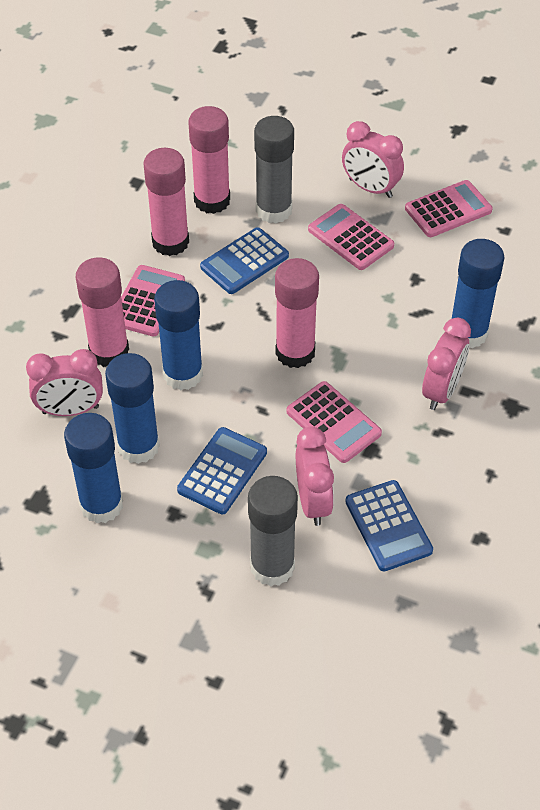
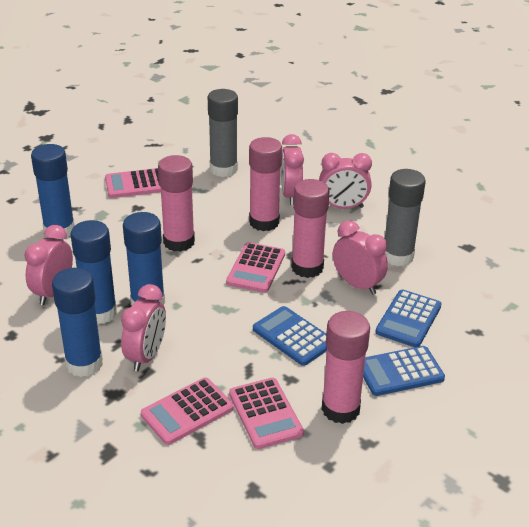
pink clock: 4 -> 5

